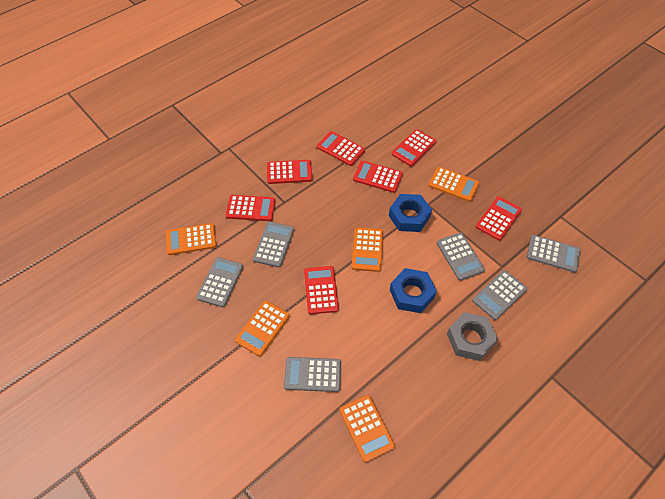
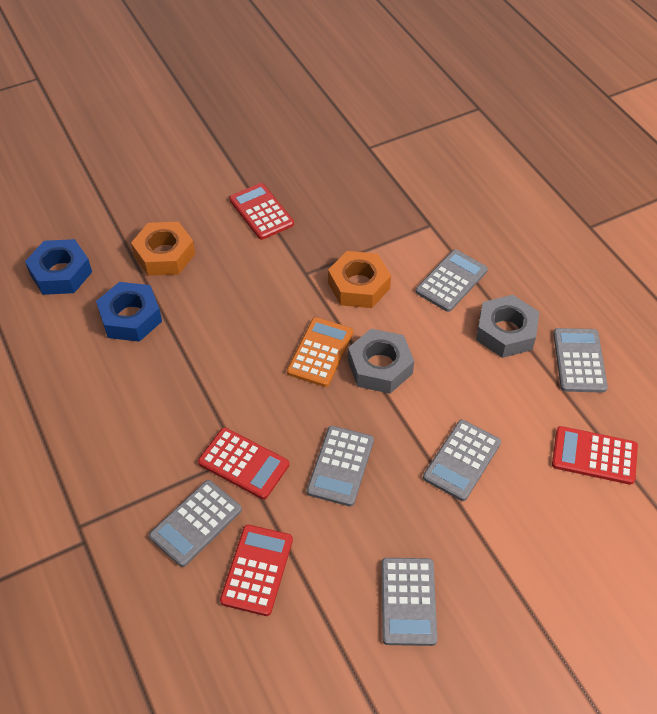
grey nut: 1 -> 2
orange calculator: 5 -> 1
orange nut: 0 -> 2
red calculator: 7 -> 4

